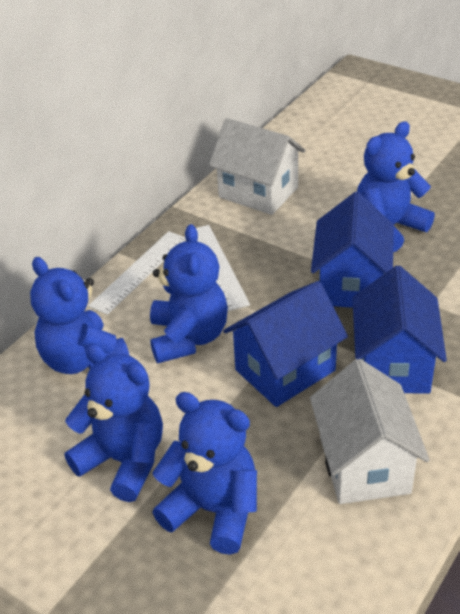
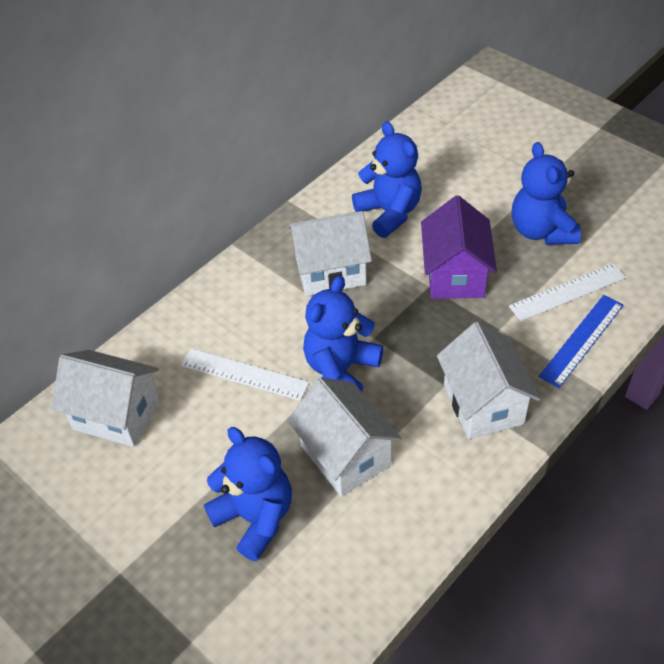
blue house: 3 -> 0
blue ruler: 0 -> 1
blue teddy bear: 5 -> 4
purple house: 0 -> 1
white house: 2 -> 4

